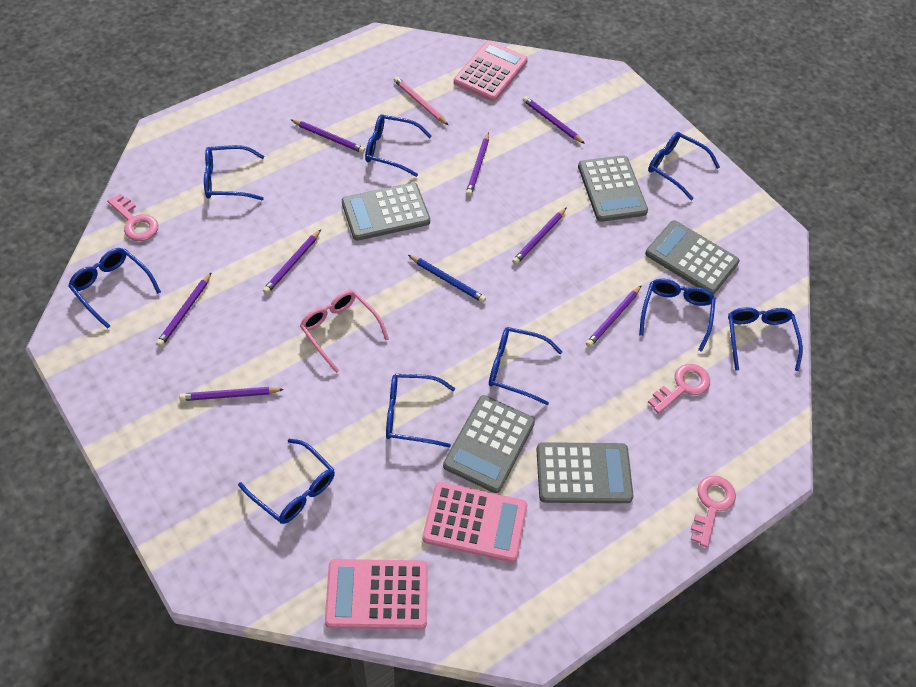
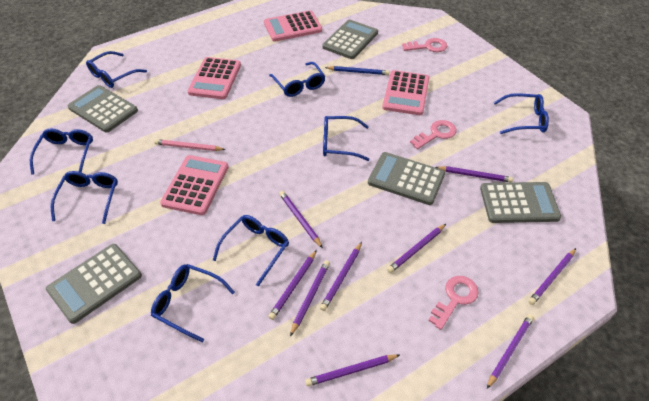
blue glasses: 9 -> 8
pink calculator: 3 -> 4
pink glasses: 1 -> 0
purple pencil: 8 -> 9

